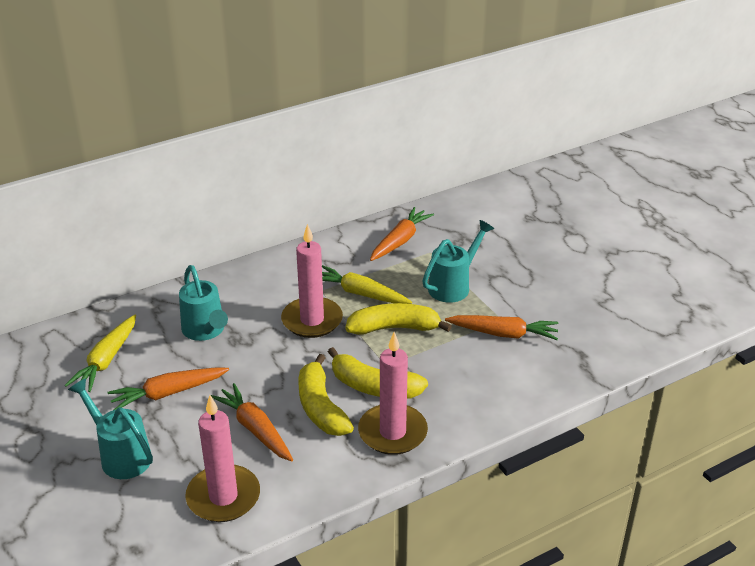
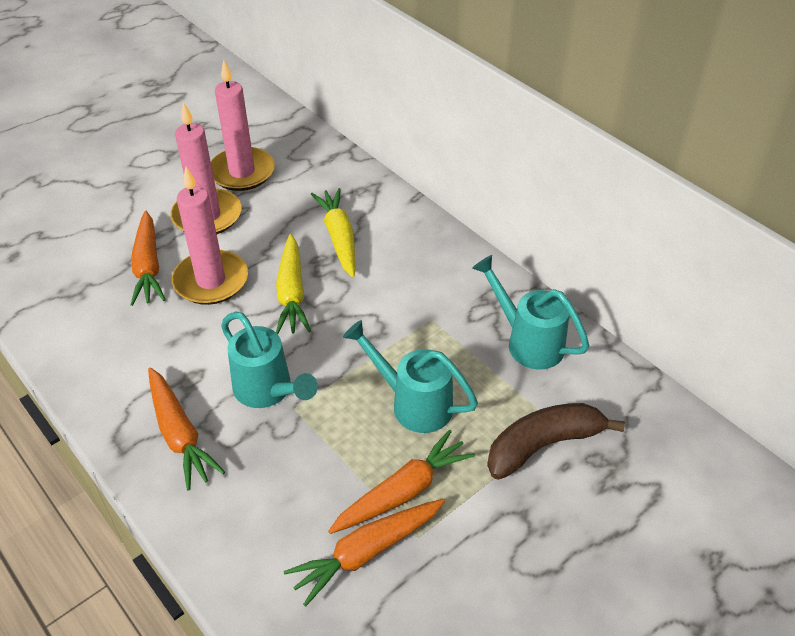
brown banana: 0 -> 1
yellow banana: 3 -> 0

